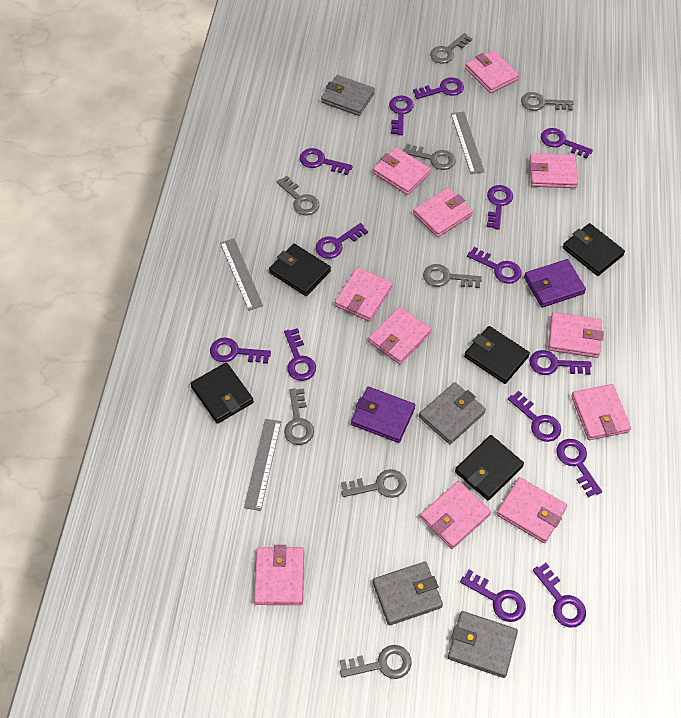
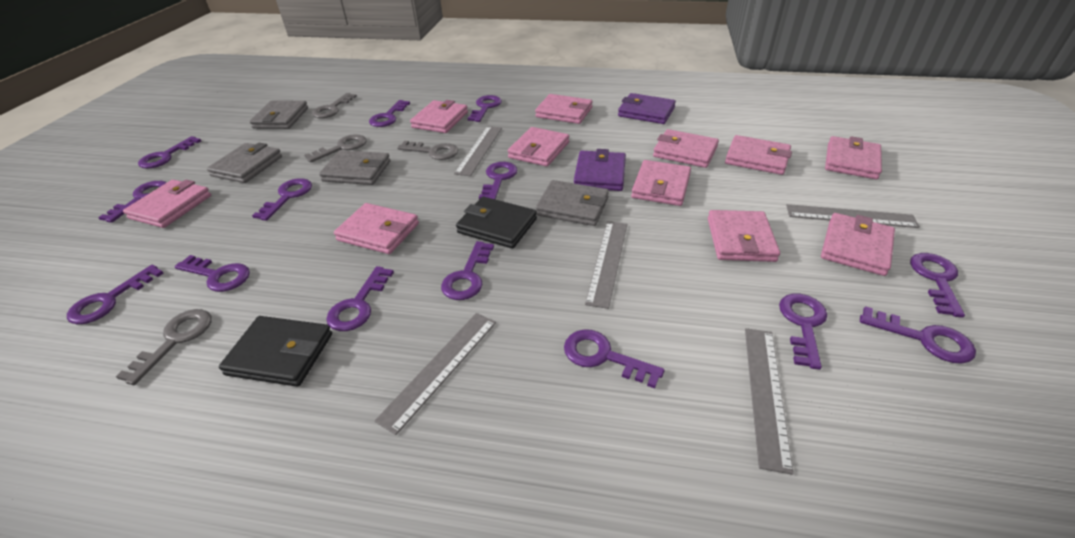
black wallet: 5 -> 2
grey key: 8 -> 4
grey ruler: 3 -> 5

